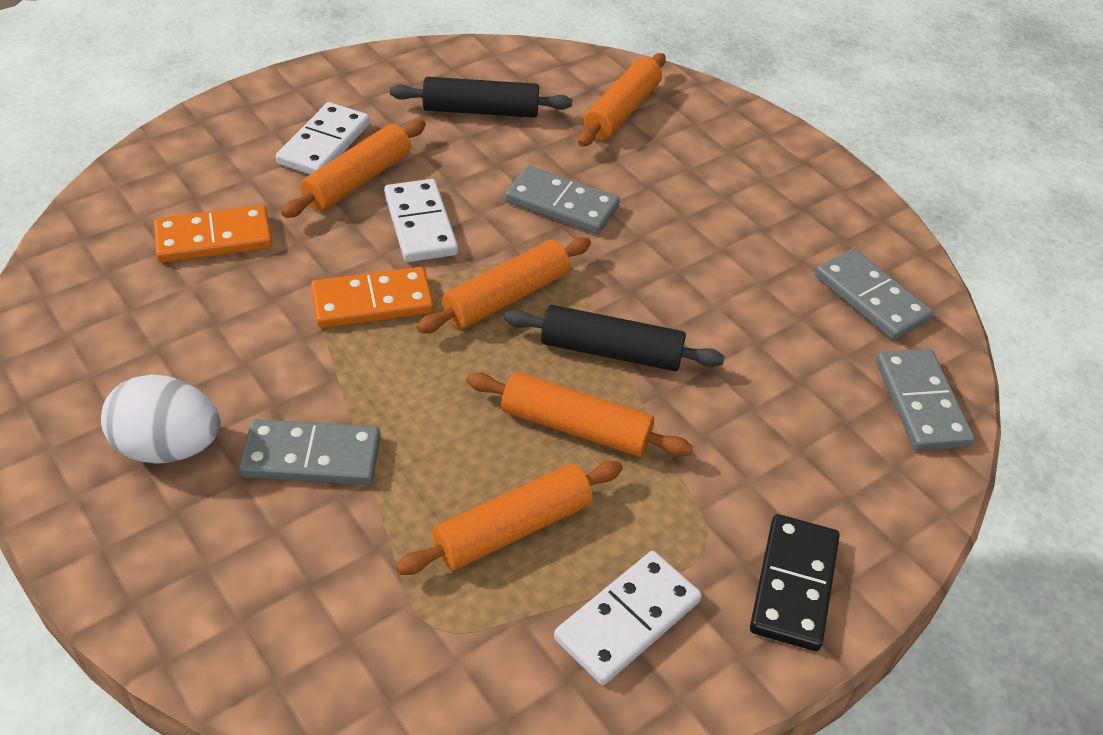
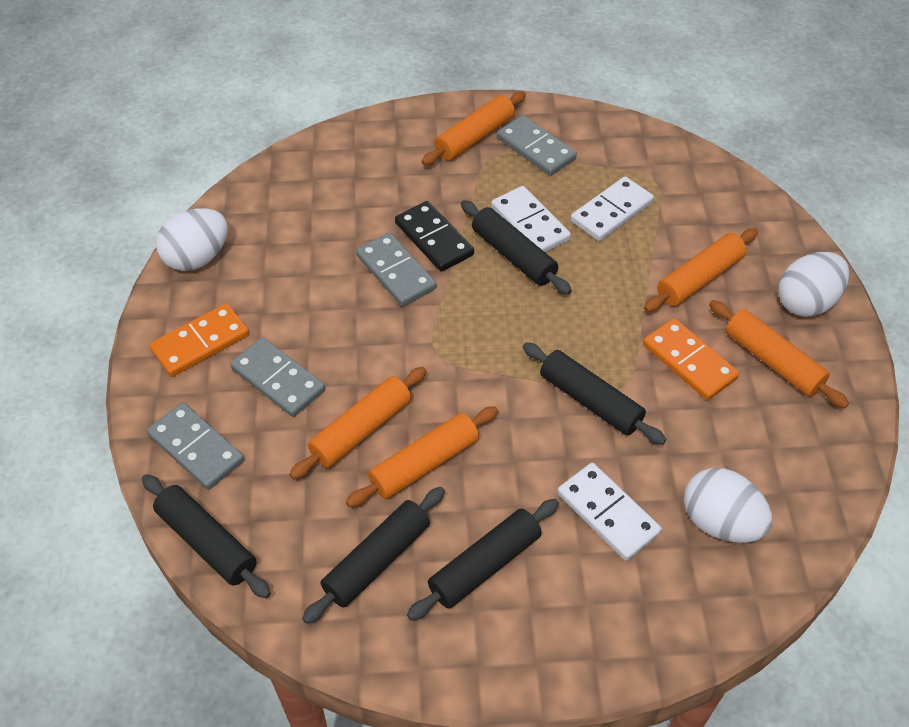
black rolling pin: 2 -> 5
white egg: 1 -> 3

